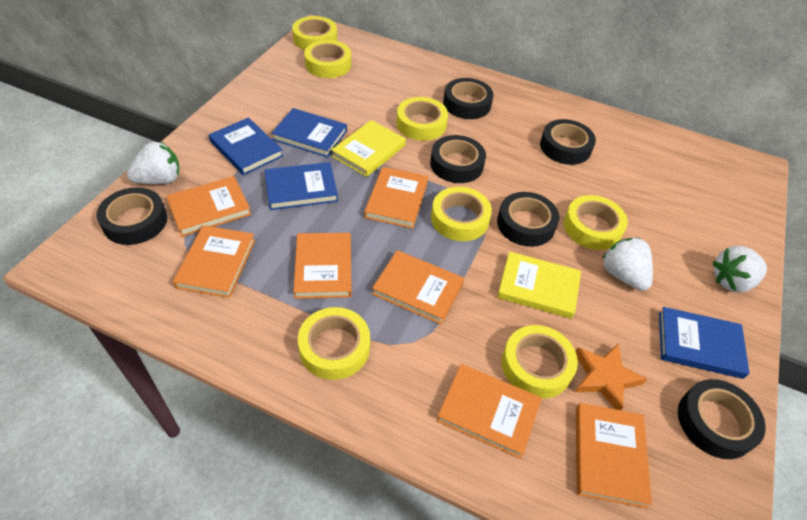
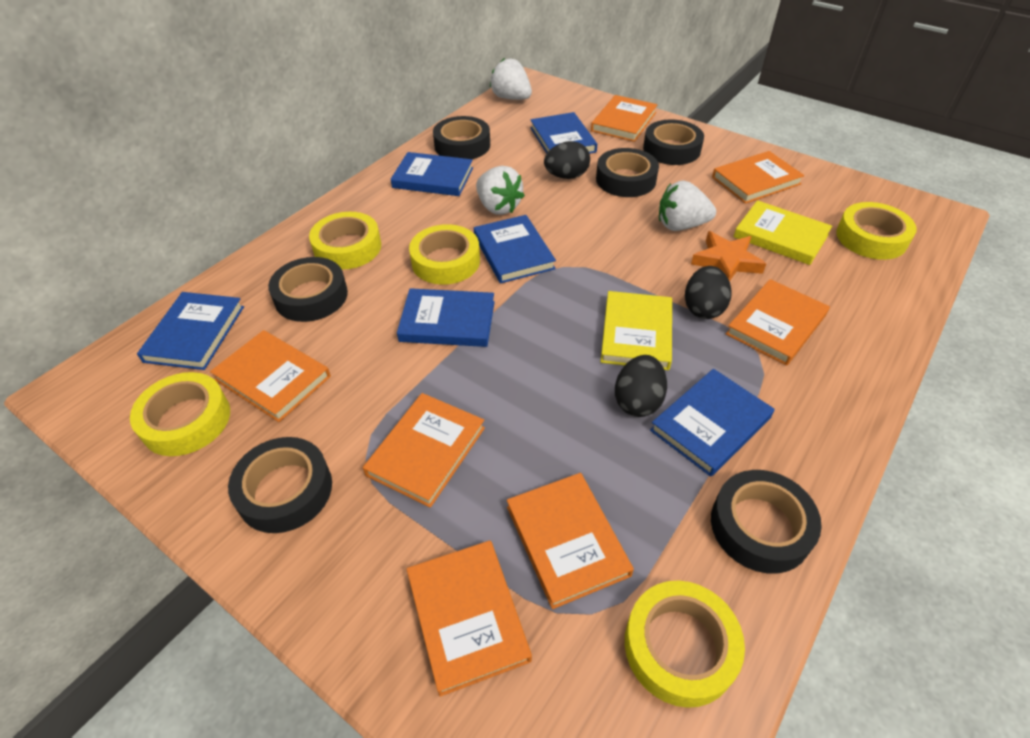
black egg: 0 -> 3
blue book: 4 -> 6
yellow tape: 7 -> 5

